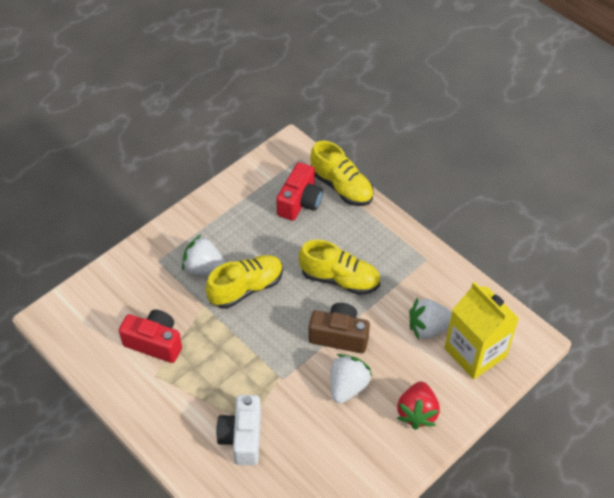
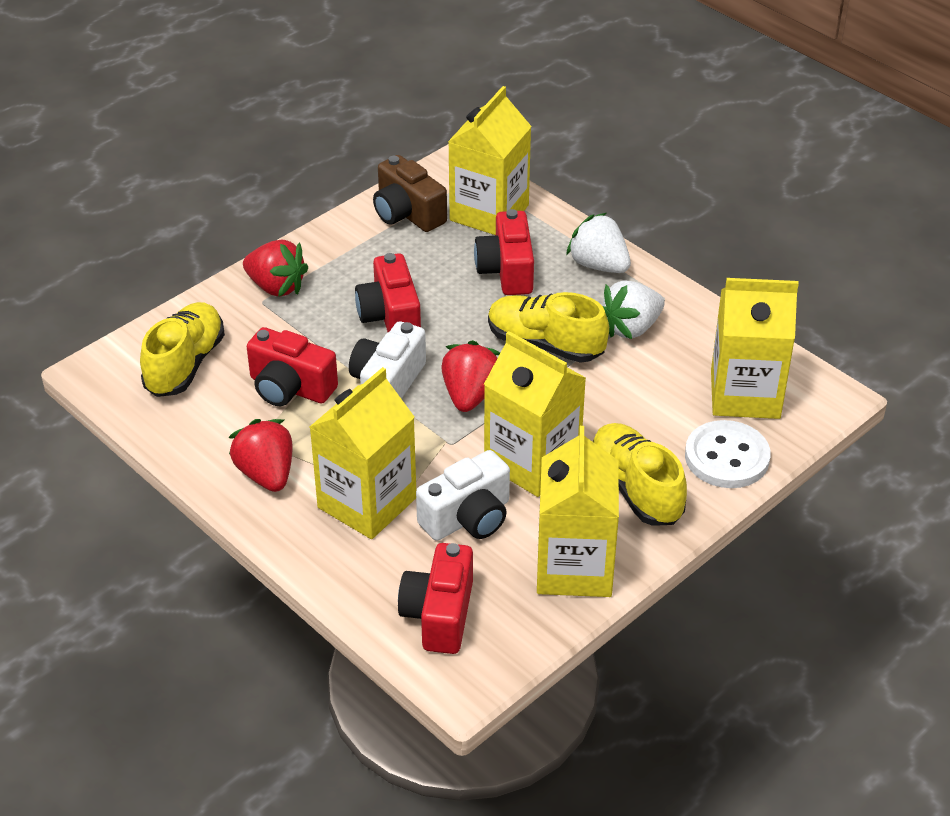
red camera: 2 -> 4
red strawberry: 1 -> 3
white button: 0 -> 1
white camera: 1 -> 2
white strawberry: 3 -> 2
yellow carton: 1 -> 5

